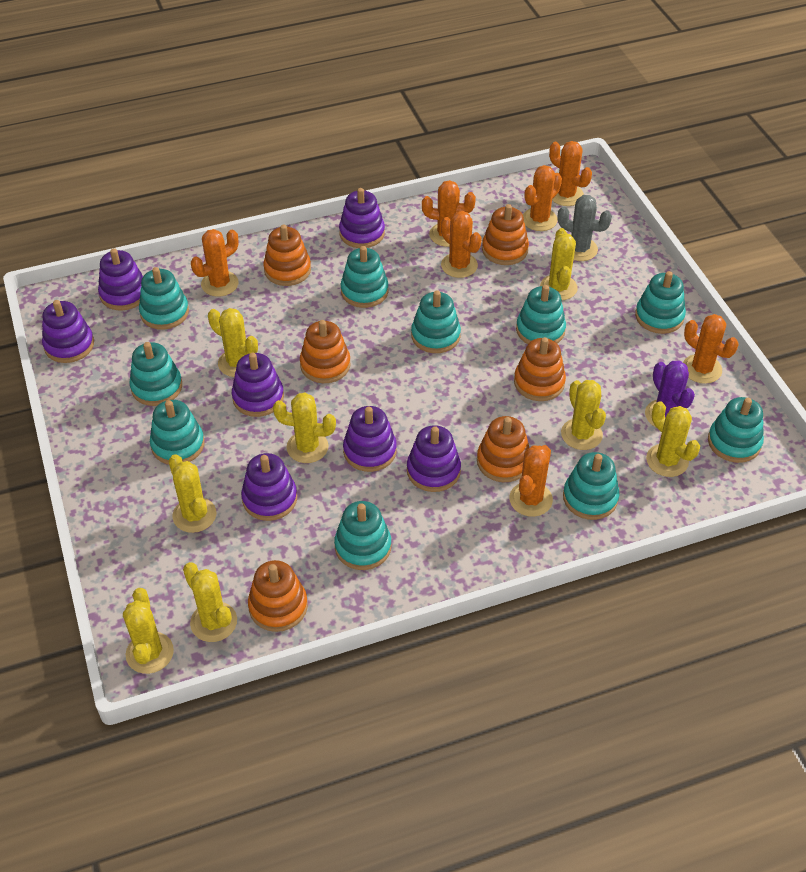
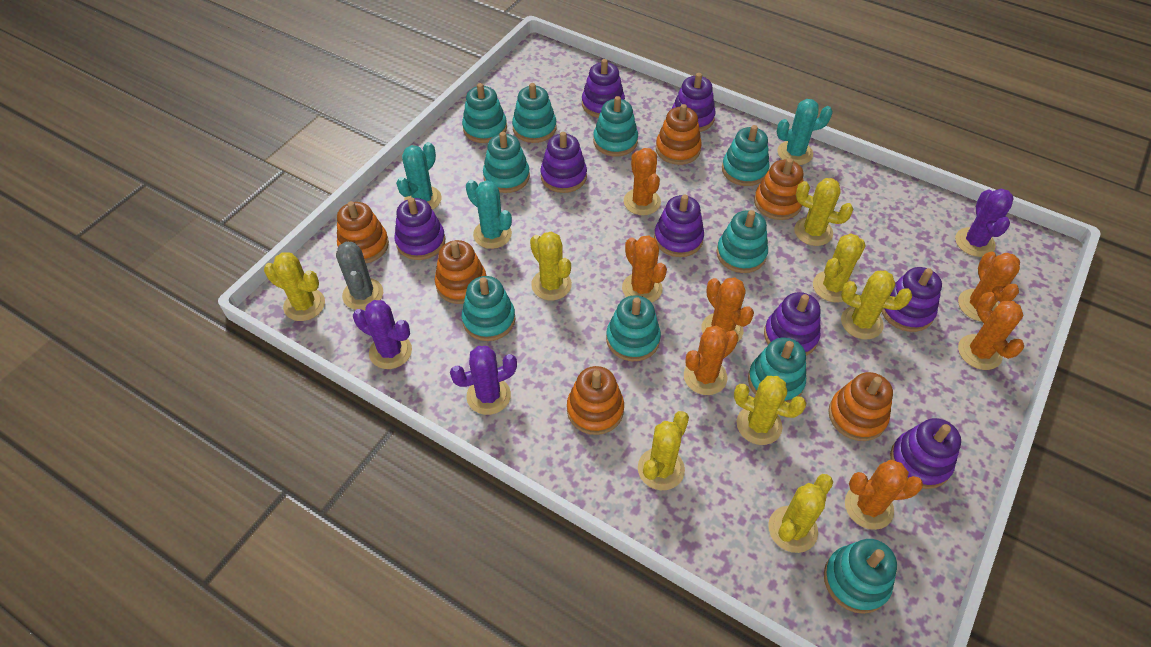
purple cactus: 1 -> 3
purple stacking toy: 7 -> 8
turquoise cactus: 0 -> 3

